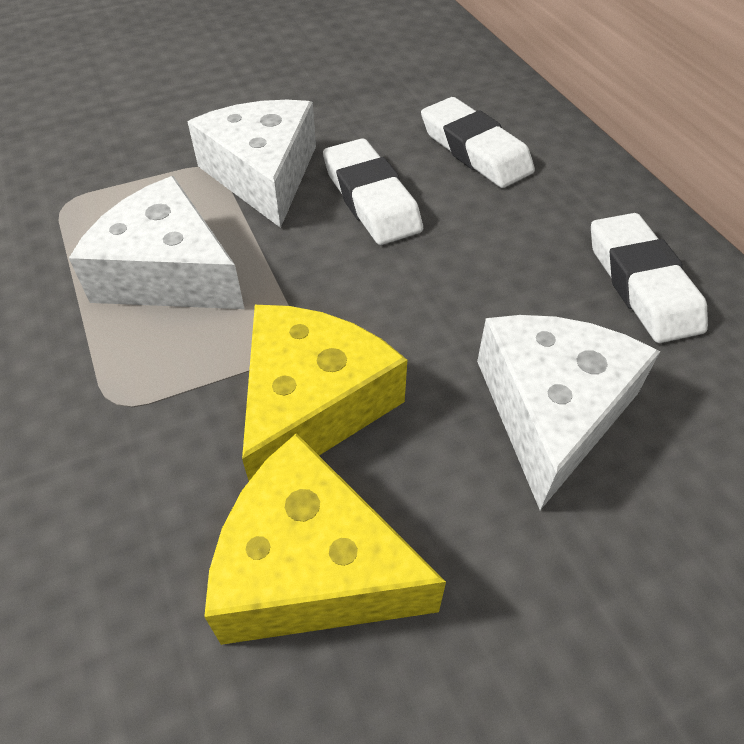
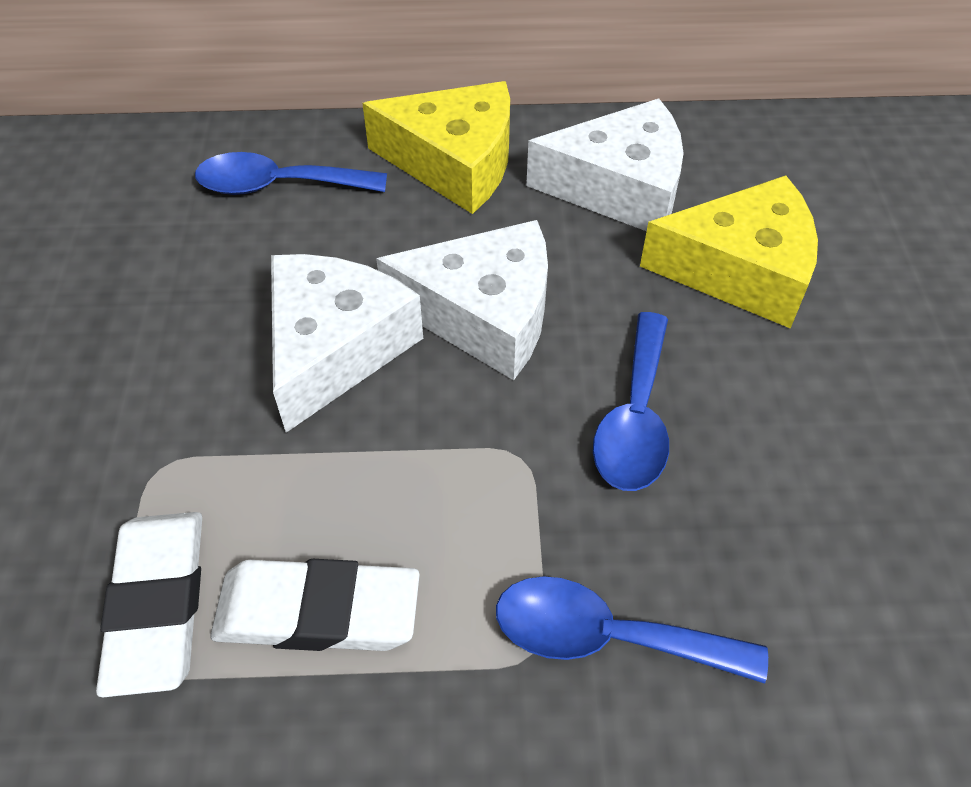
blue spoon: 0 -> 3
white eraser: 3 -> 2

